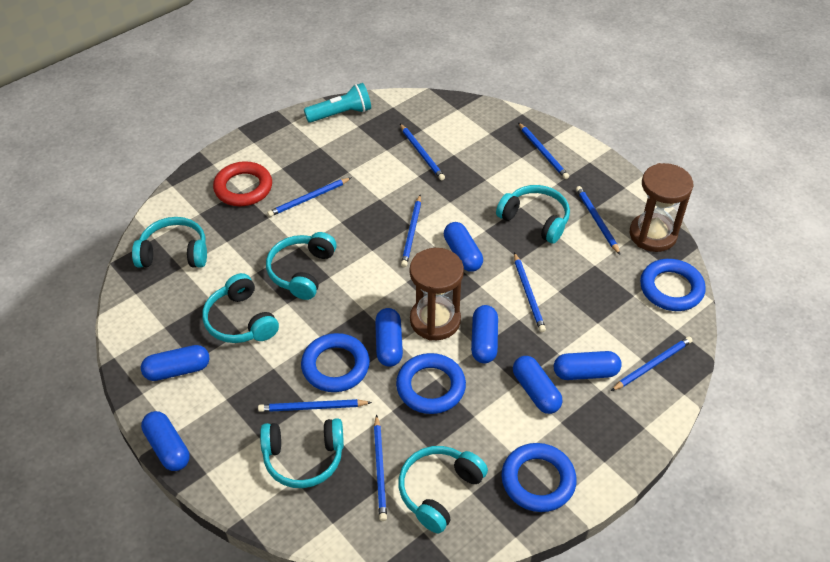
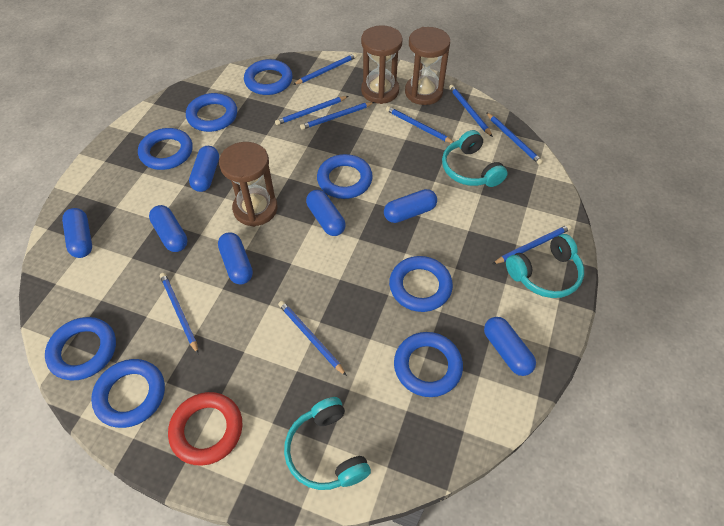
blue ring: 4 -> 8
brown hourglass: 2 -> 3
turquoise flashlight: 1 -> 0
turquoise headphones: 6 -> 3

